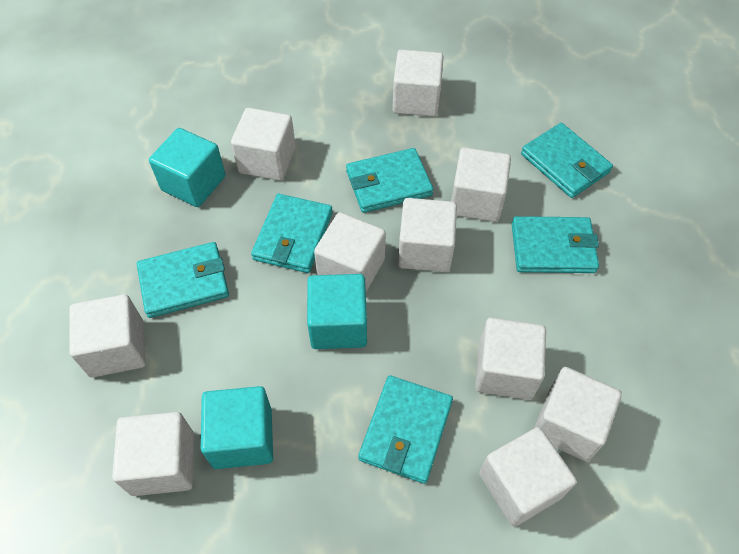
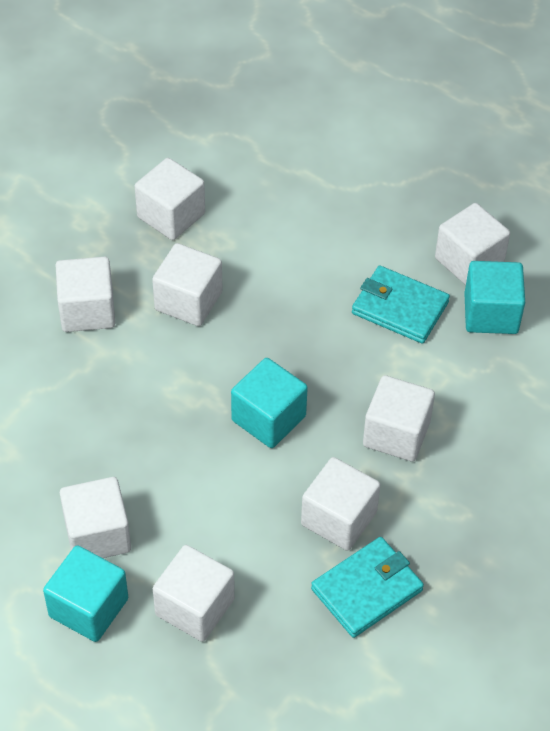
turquoise wallet: 6 -> 2
white cube: 10 -> 8

